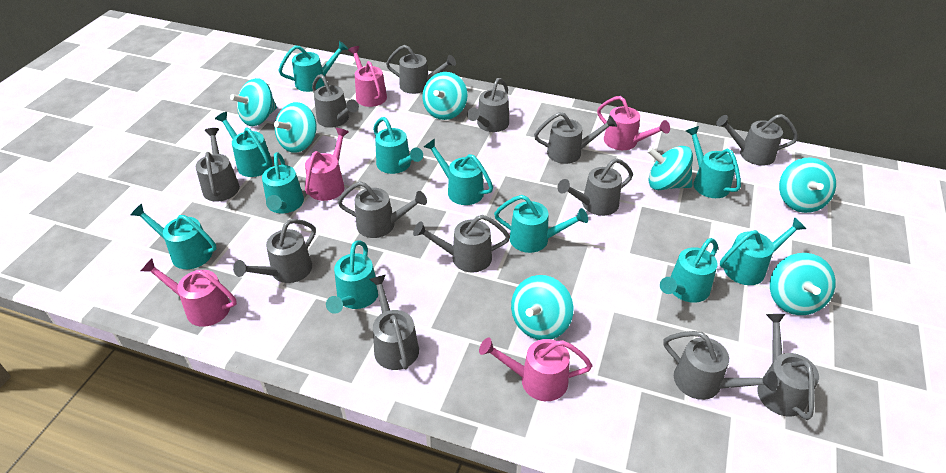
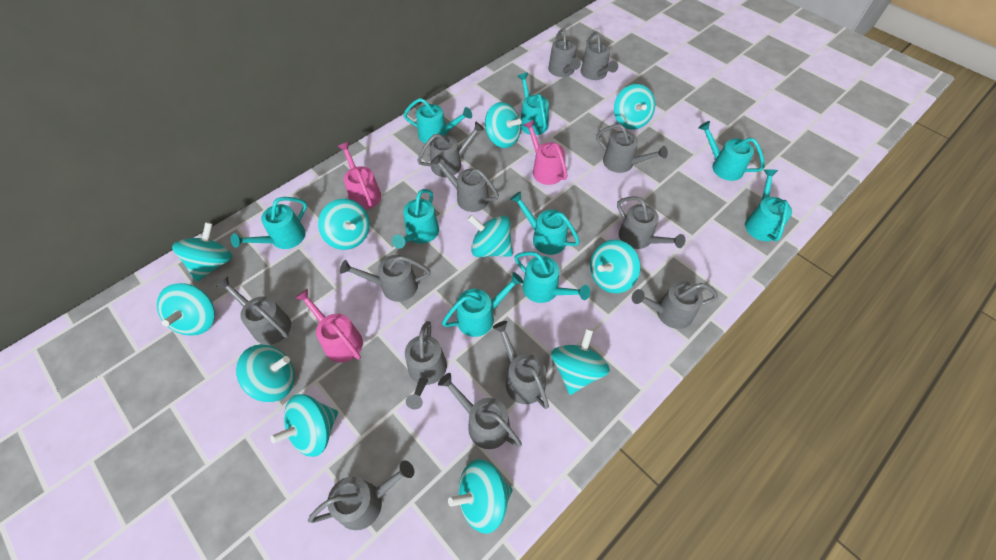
pink watering can: 5 -> 3
turquoise spinning top: 7 -> 11
turquoise watering can: 11 -> 9

